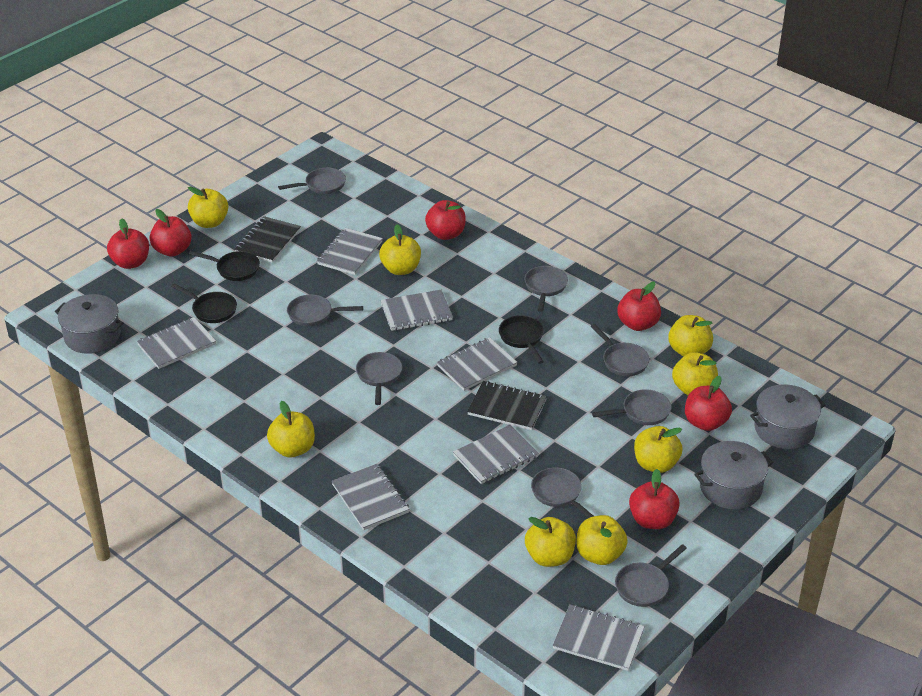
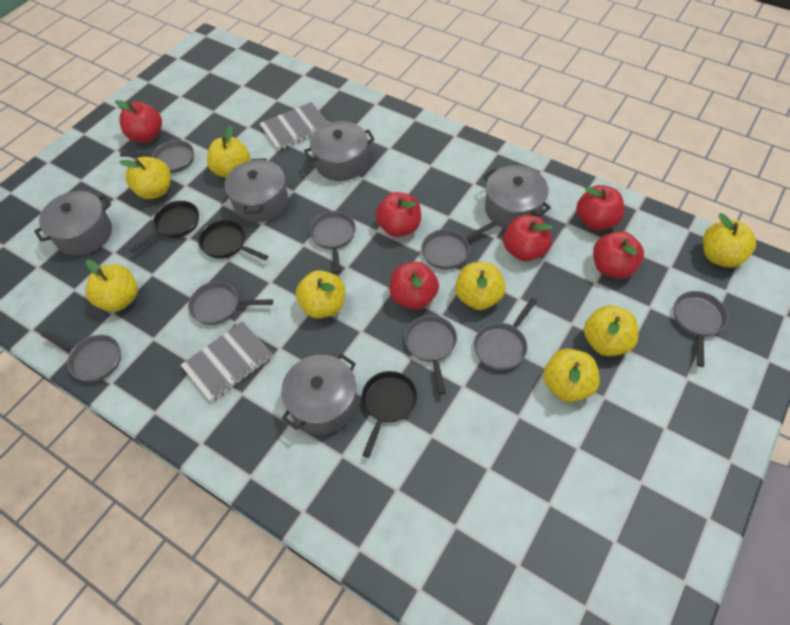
black notebook: 2 -> 0
grey notebook: 7 -> 2
grey pot: 3 -> 5

